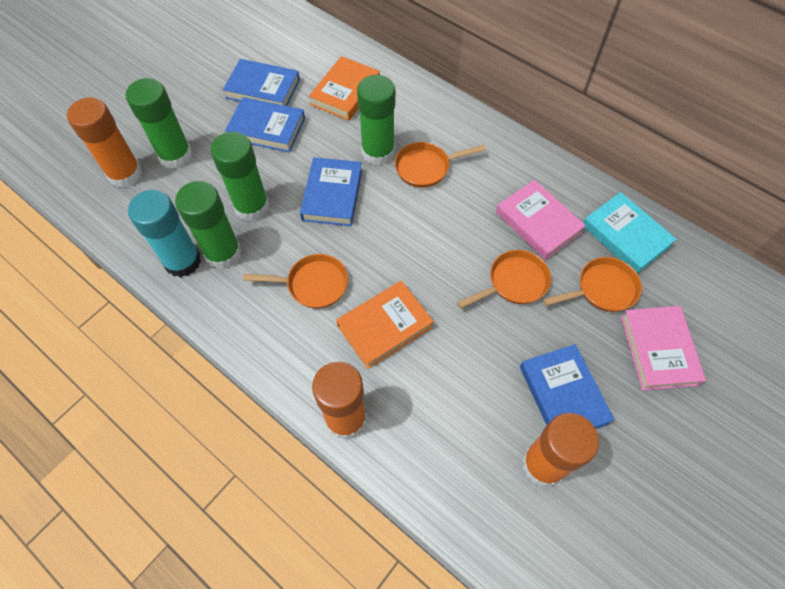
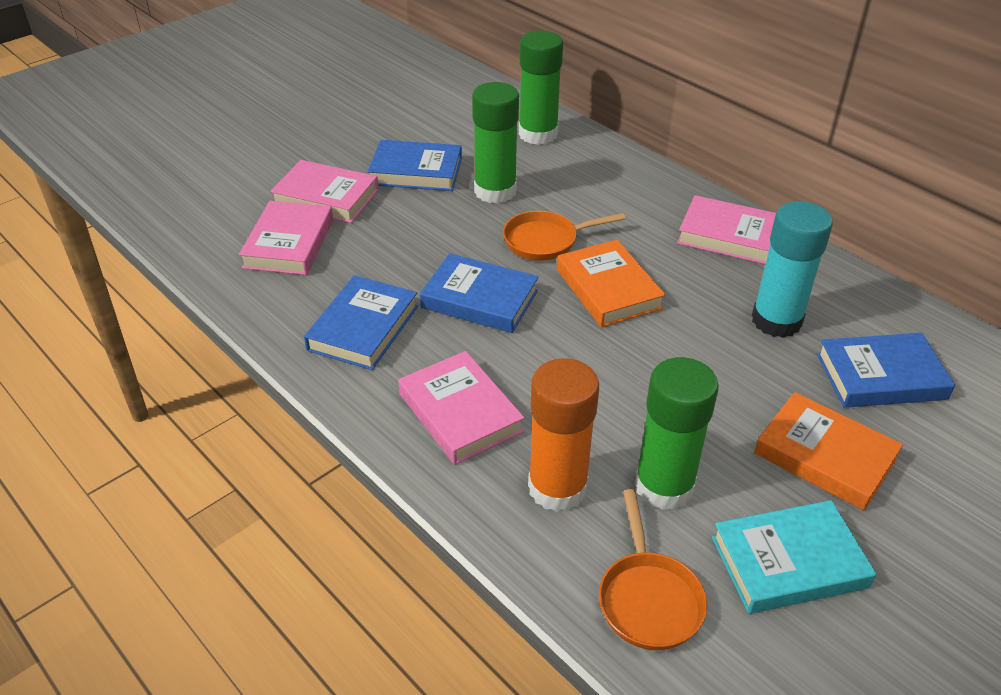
green glue stick: 4 -> 3
orange glue stick: 3 -> 1
orange pan: 4 -> 2
pink book: 2 -> 4

